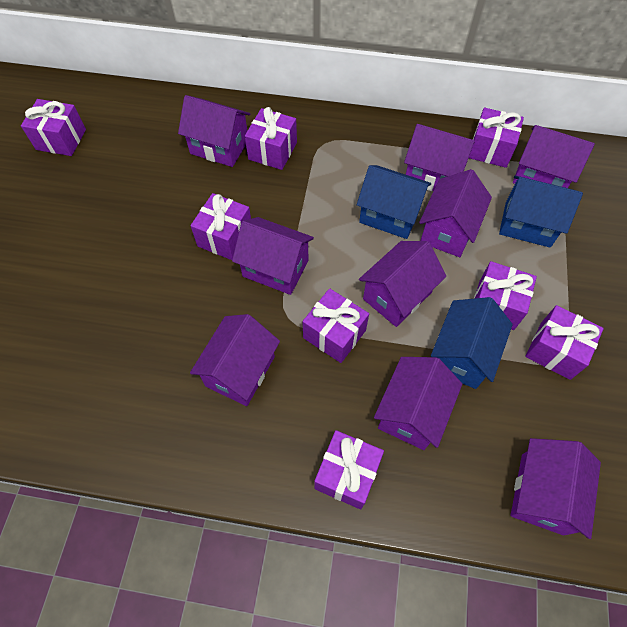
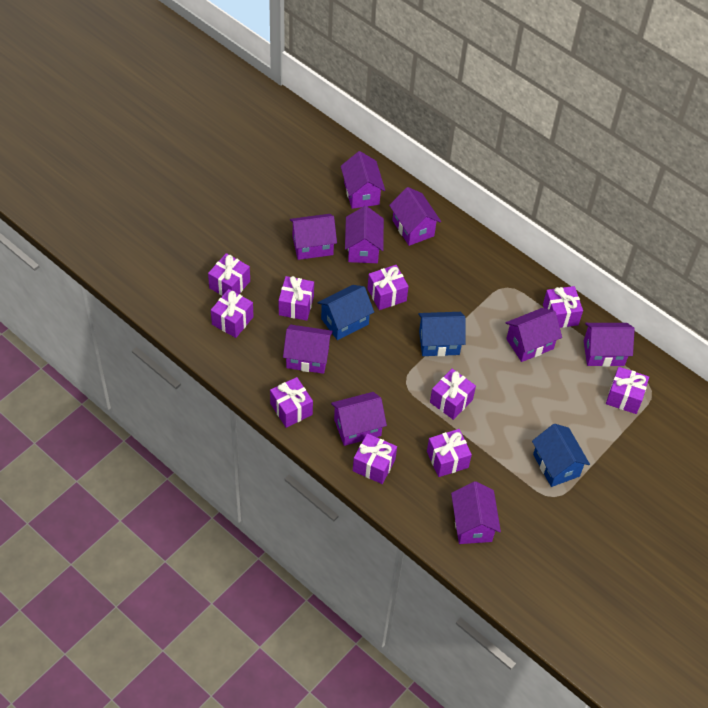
purple gift: 8 -> 10

